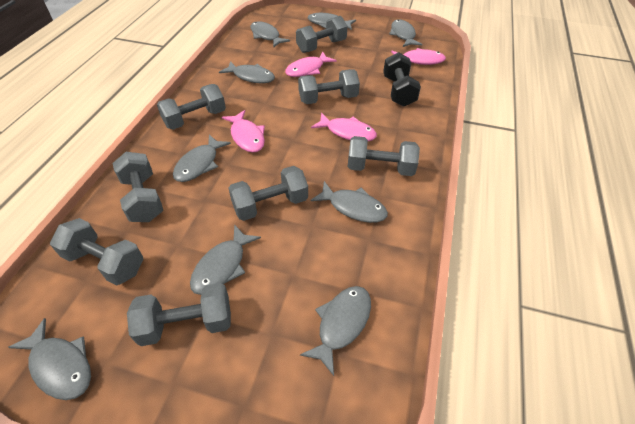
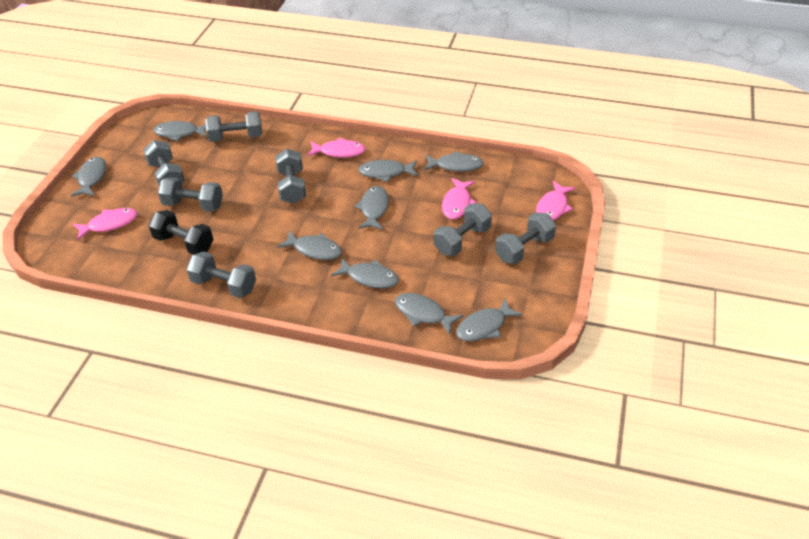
grey dumbbell: 8 -> 7

